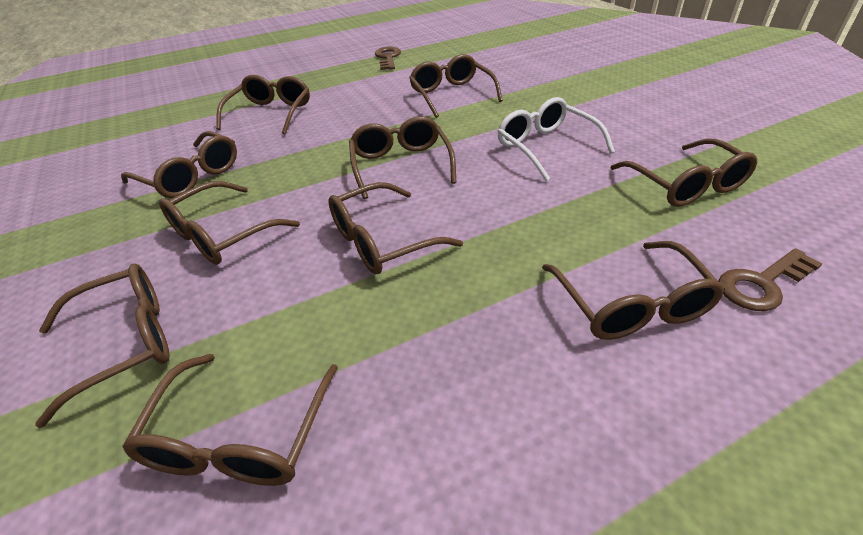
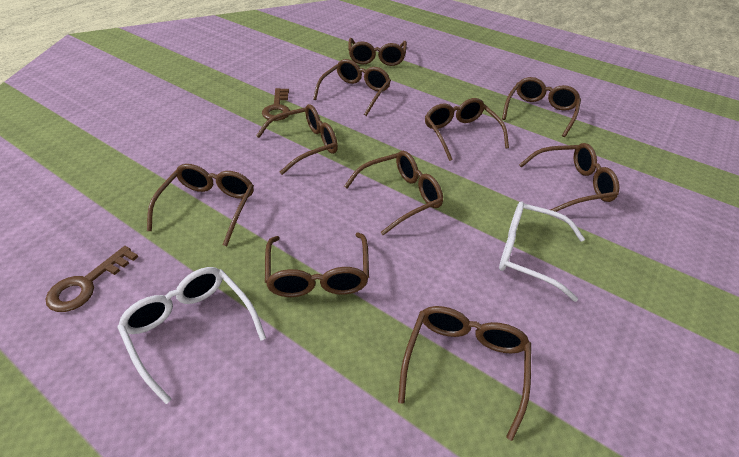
white glasses: 1 -> 2

